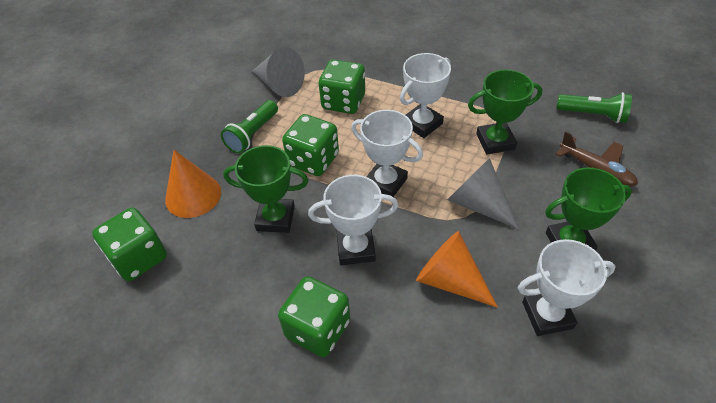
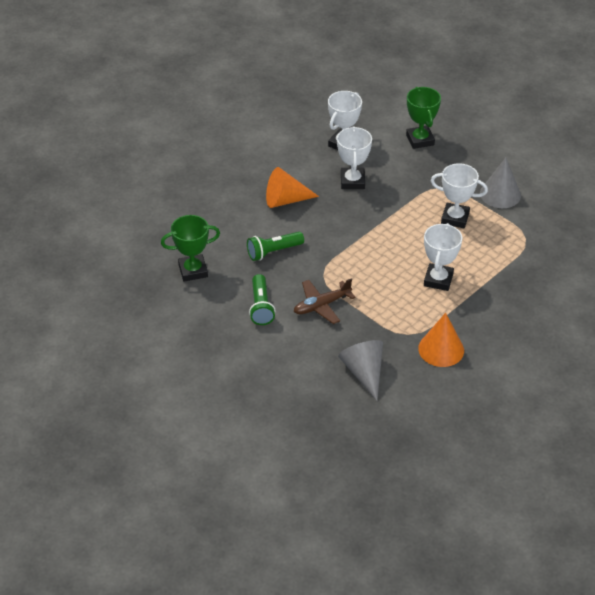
green dice: 4 -> 0
green trophy: 3 -> 2

